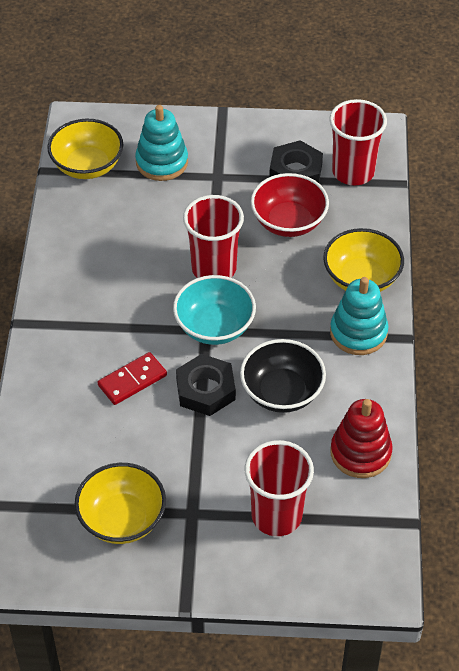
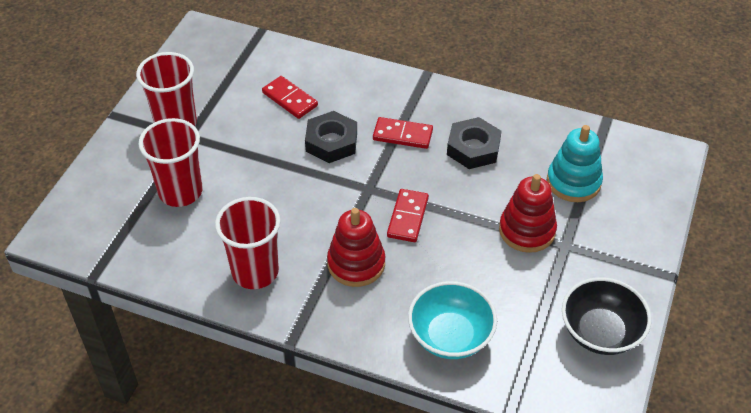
red bowl: 1 -> 0
red domino: 1 -> 3
red stacking toy: 1 -> 2
turquoise stacking toy: 2 -> 1
yellow bowl: 3 -> 0

